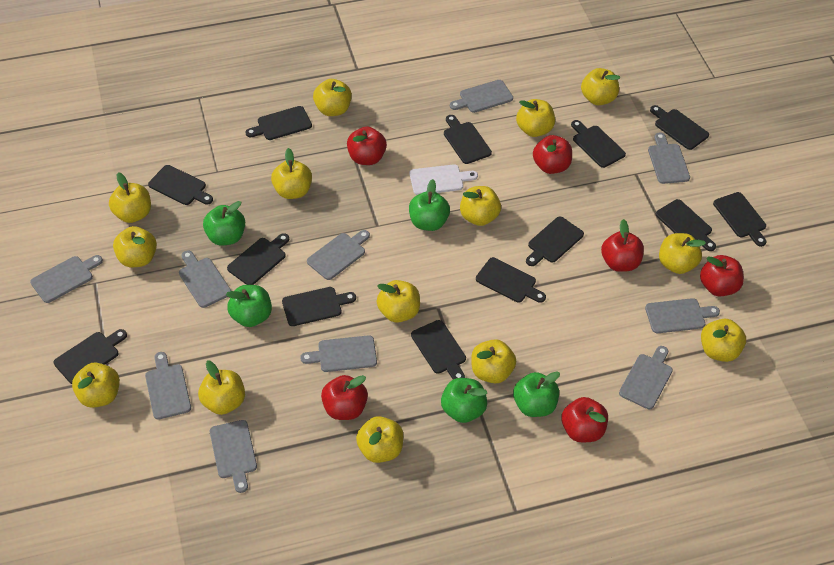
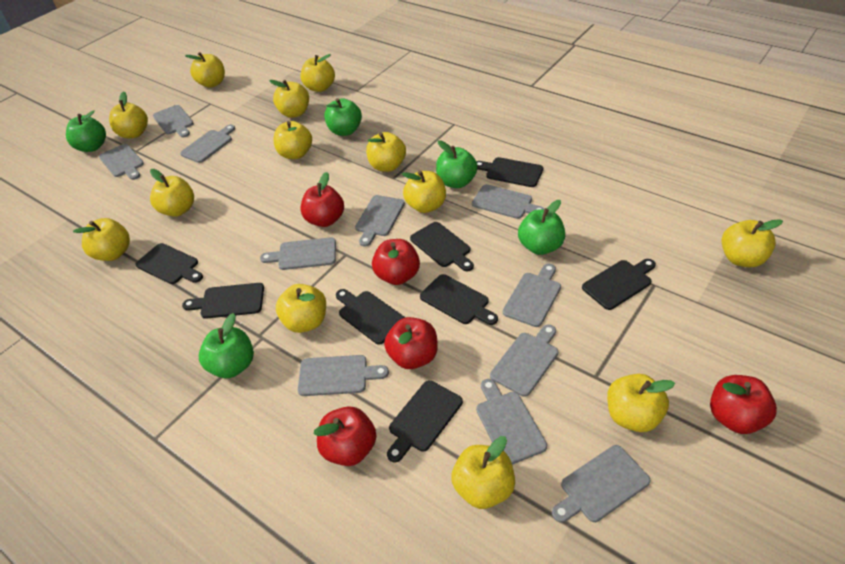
black cutting board: 13 -> 8
grey cutting board: 10 -> 11
red apple: 6 -> 5
white cutting board: 1 -> 0
yellow apple: 14 -> 13

